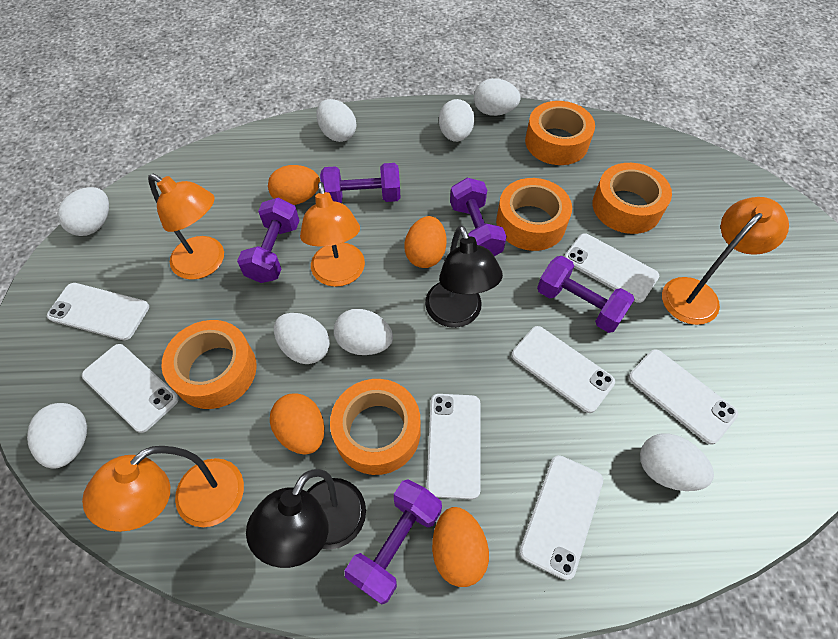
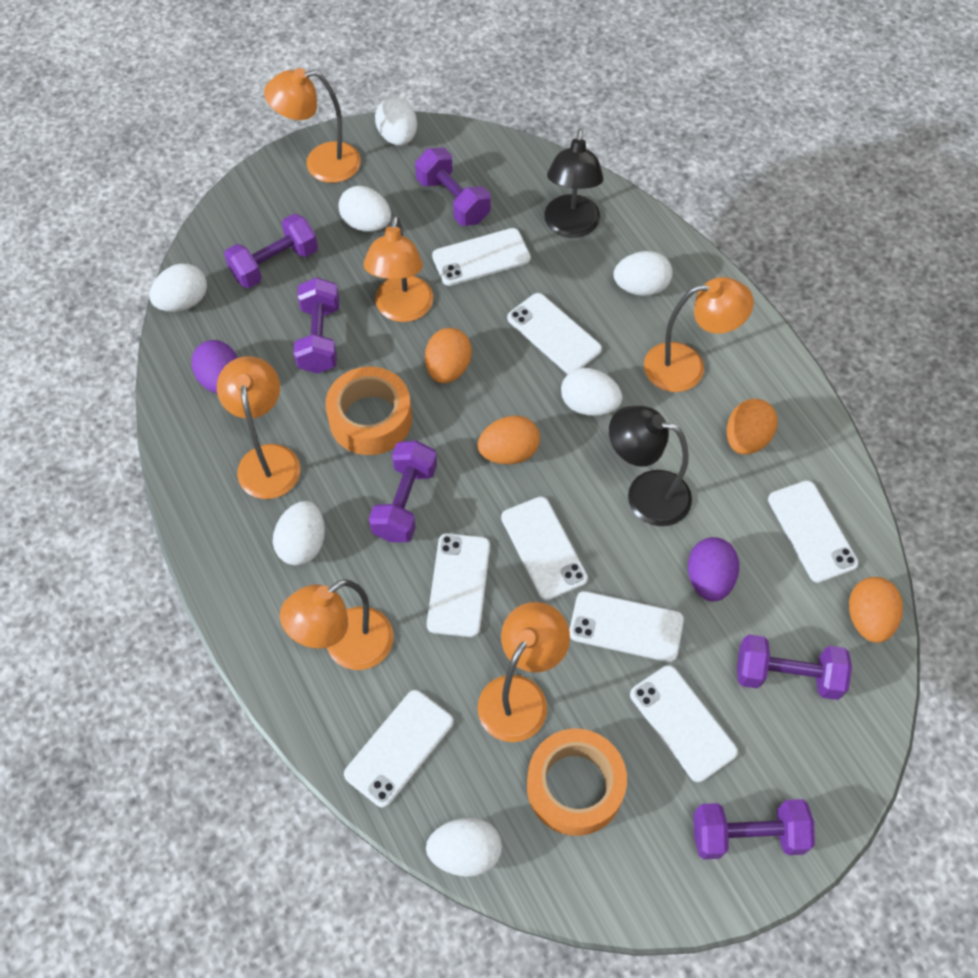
orange lamp: 4 -> 6
orange tape: 5 -> 2
purple dumbbell: 5 -> 6
purple egg: 0 -> 2
white egg: 8 -> 7
white phone: 7 -> 8

